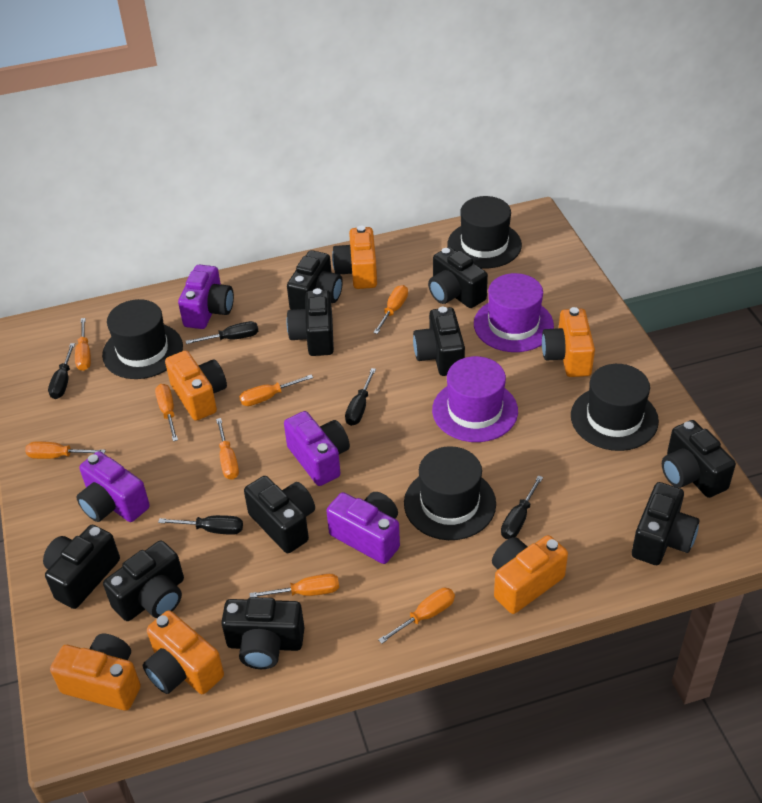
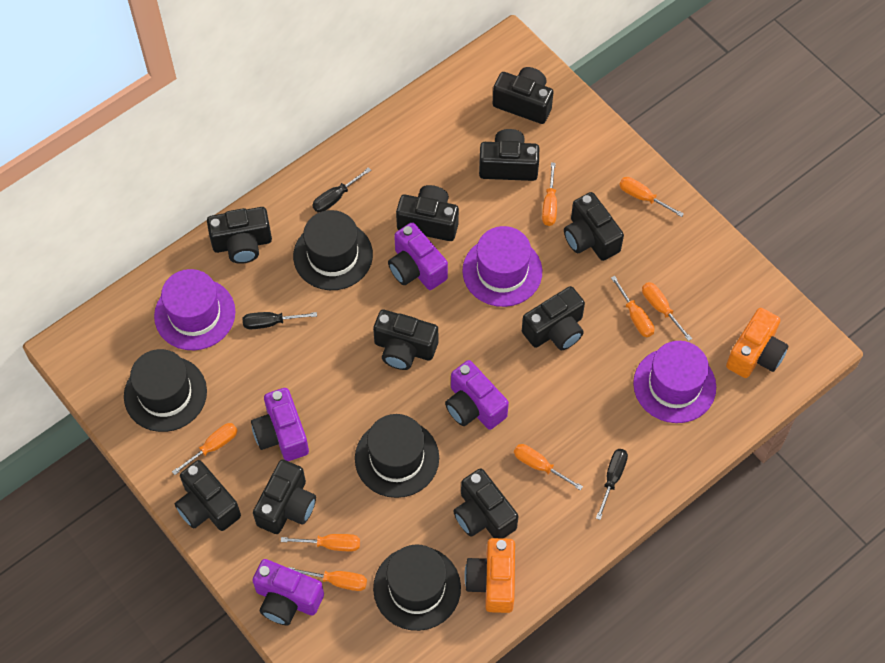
black screwdriver: 5 -> 3
orange camera: 6 -> 2
purple hat: 2 -> 3

